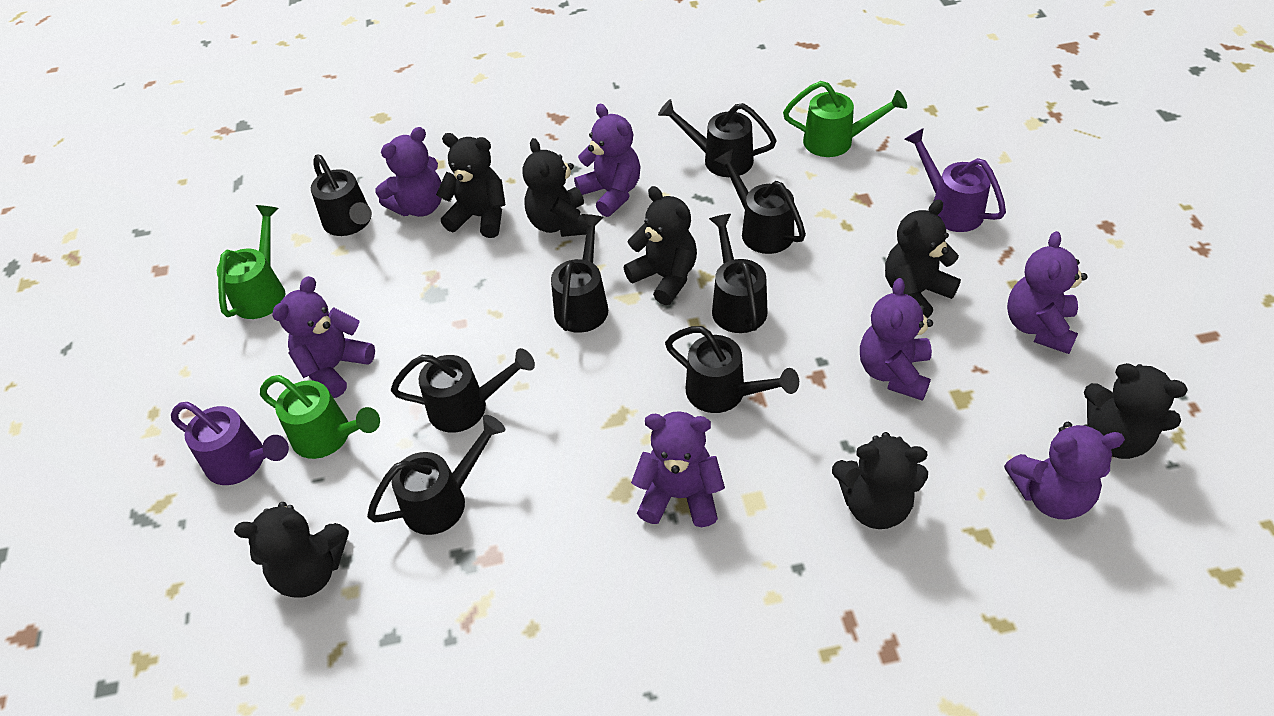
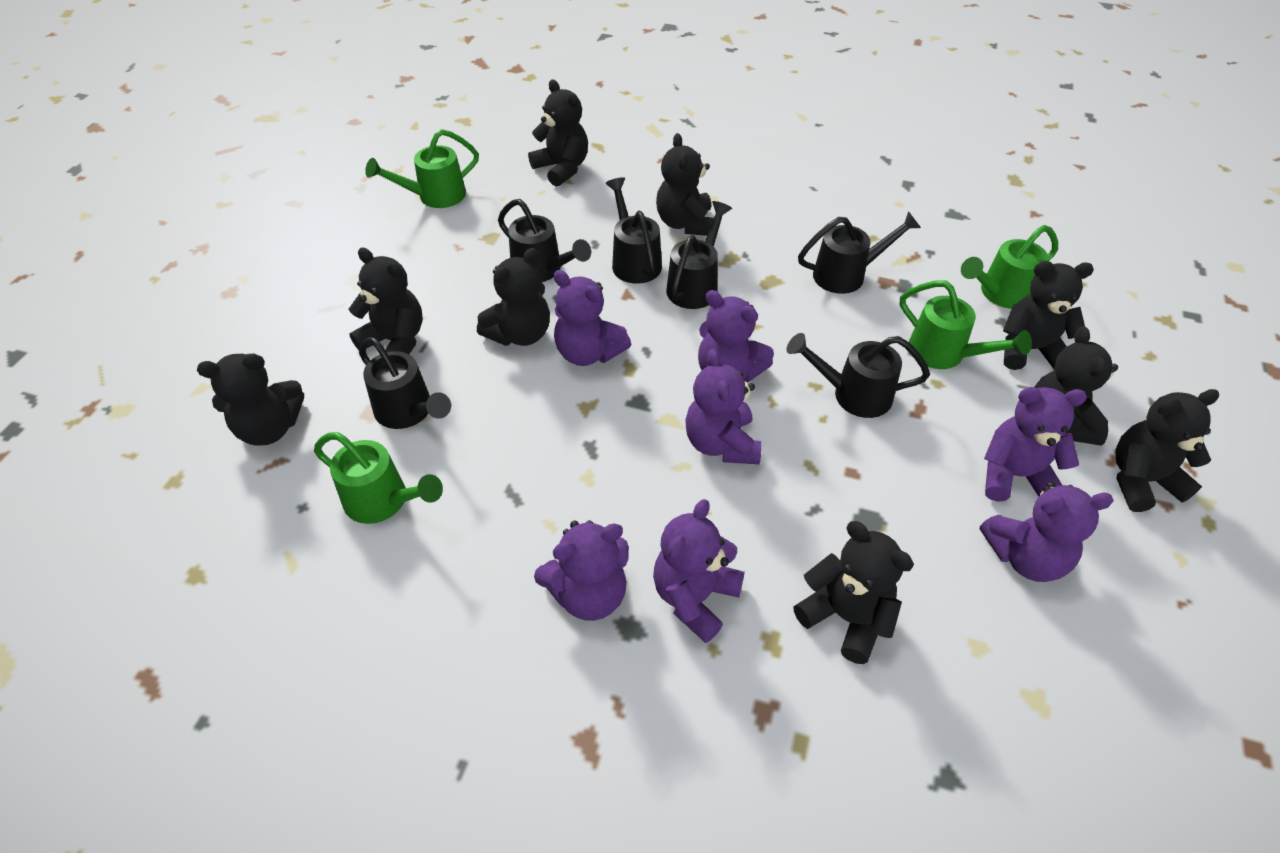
black teddy bear: 7 -> 9
black watering can: 8 -> 6
green watering can: 3 -> 4
purple watering can: 2 -> 0

